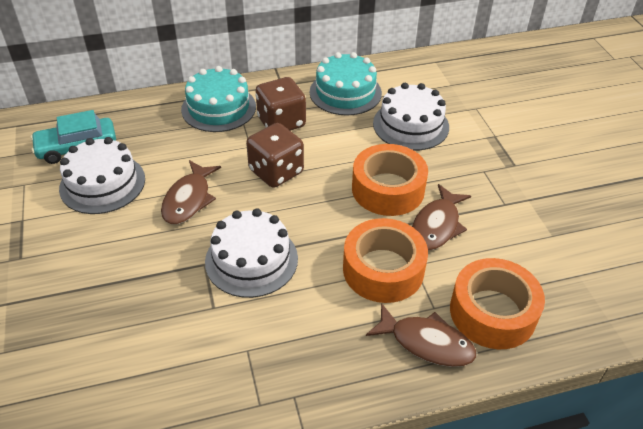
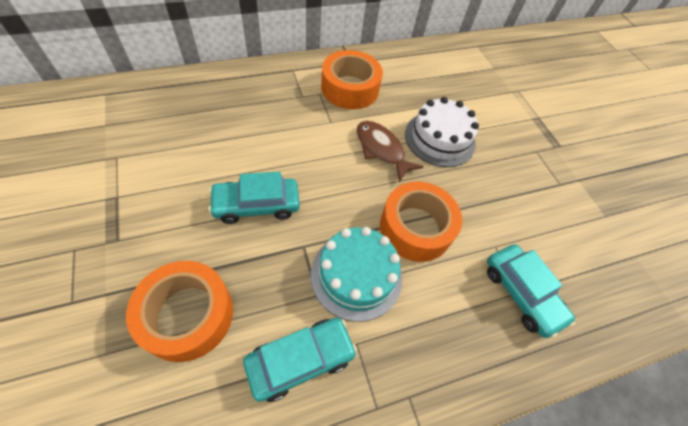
brown dice: 2 -> 0
brown fish: 3 -> 1
turquoise cake: 2 -> 1
turquoise car: 1 -> 3
white cake: 3 -> 1

